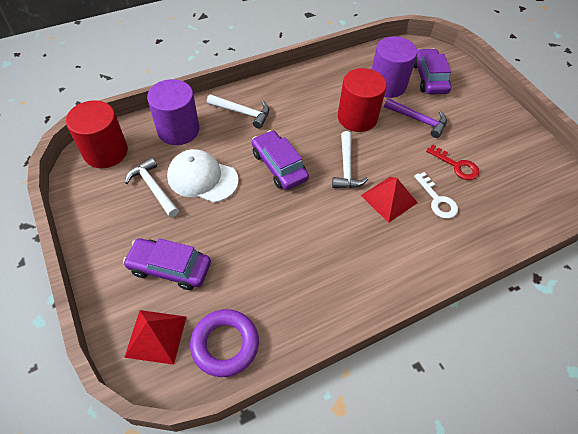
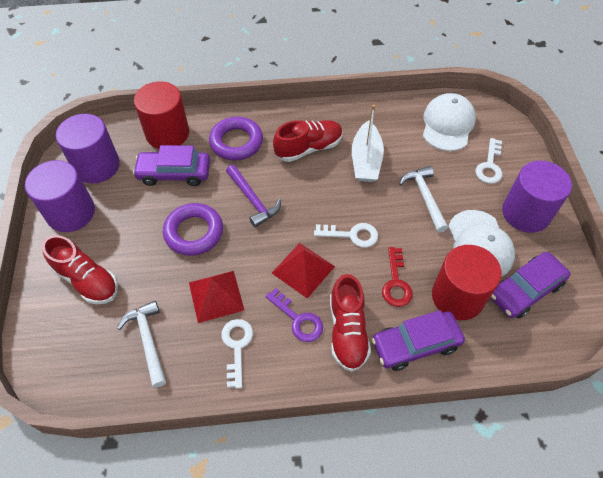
purple cylinder: 2 -> 3
purple key: 0 -> 1
purple ring: 1 -> 2
red shoe: 0 -> 3
white boat: 0 -> 1
white cap: 1 -> 2
white hammer: 3 -> 2
white key: 1 -> 3

